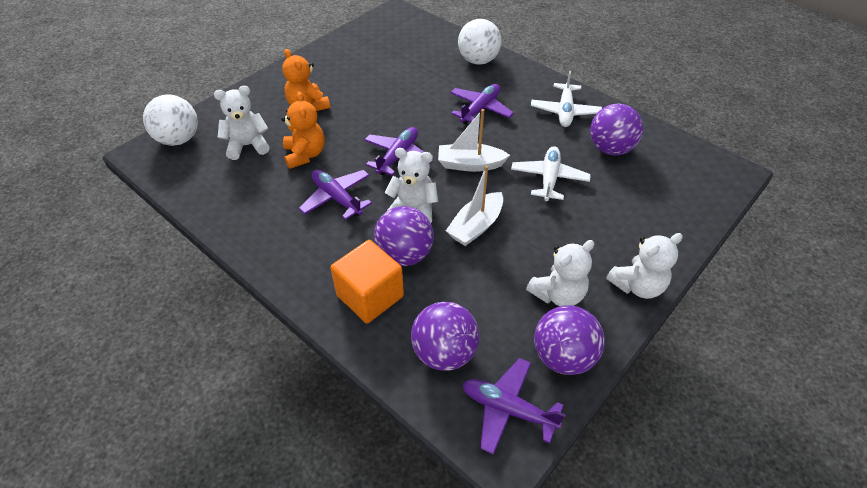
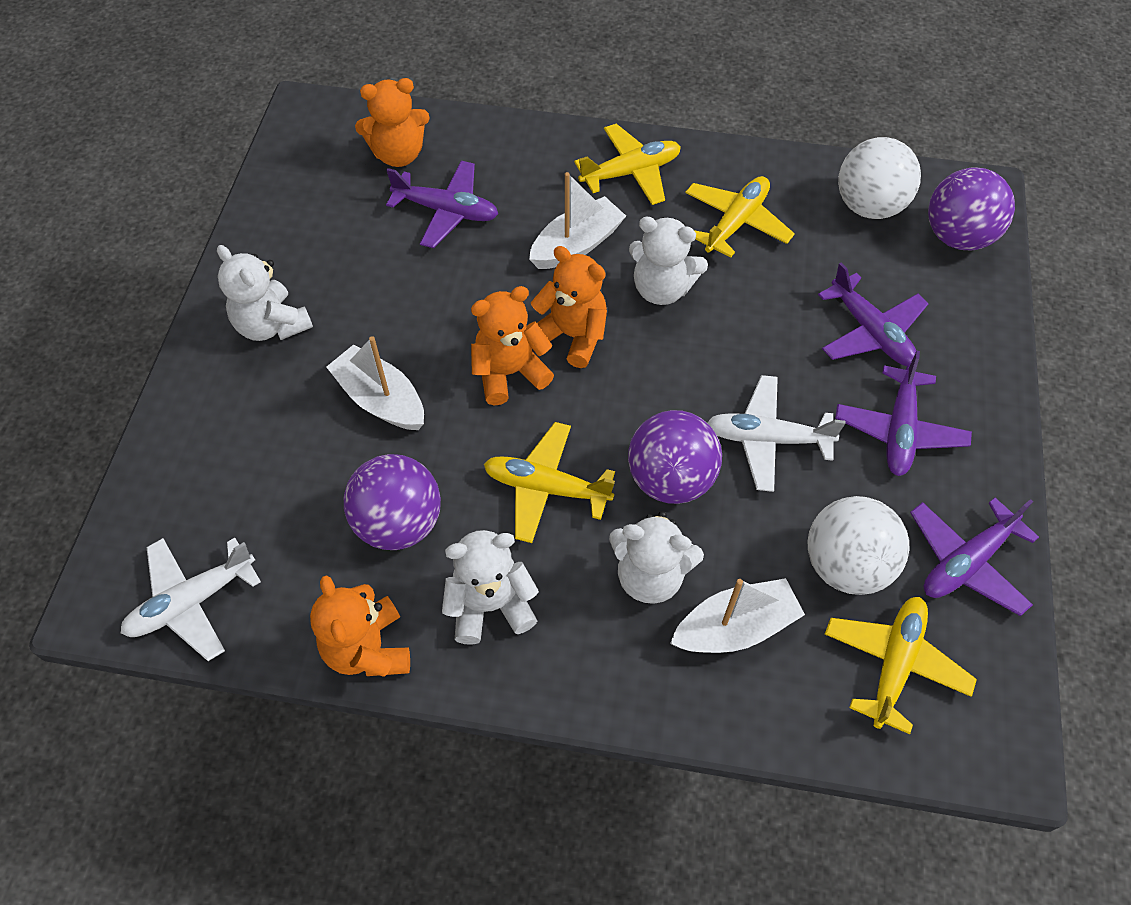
orange cube: 1 -> 0
orange teddy bear: 2 -> 4
purple ball: 4 -> 3
white boat: 2 -> 3
yellow plane: 0 -> 4

